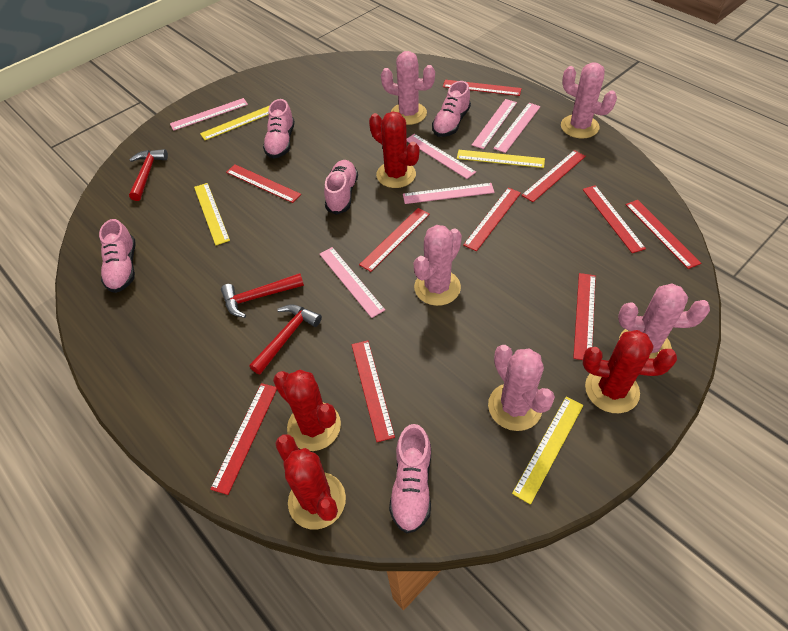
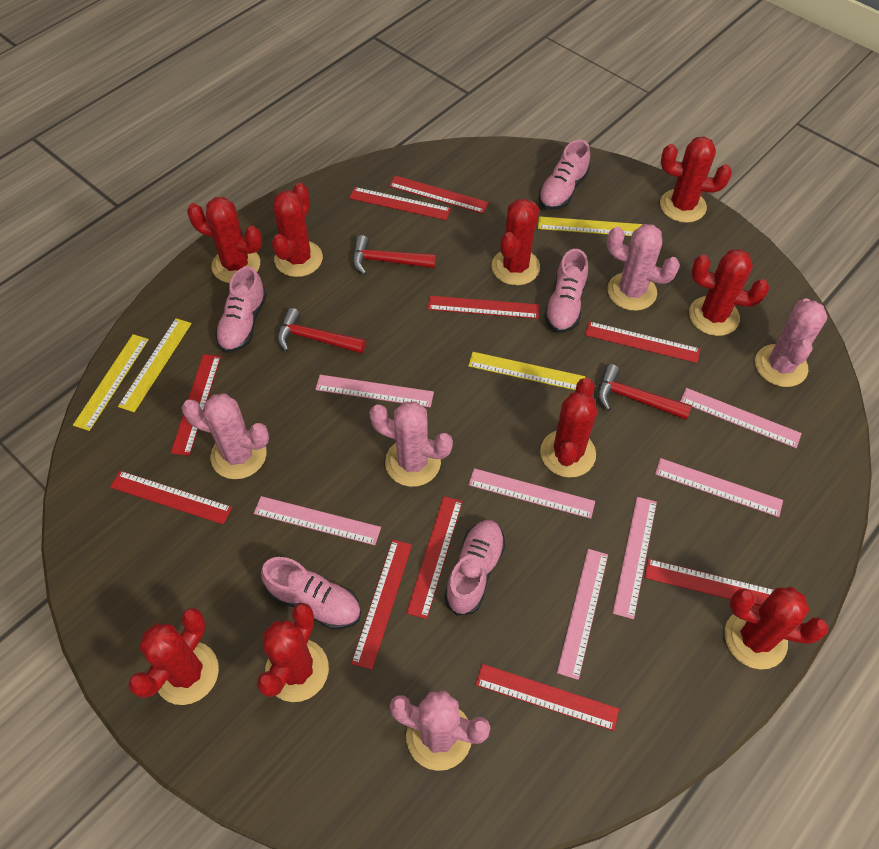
pink ruler: 6 -> 7
red cactus: 4 -> 9

